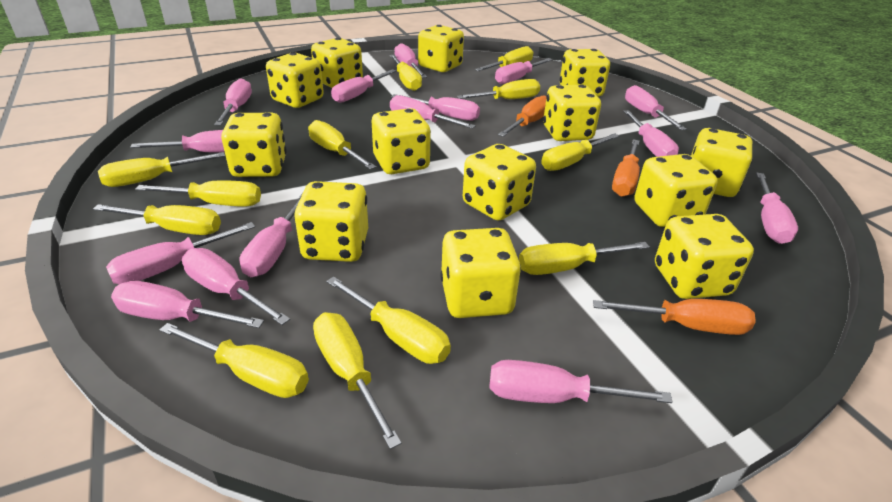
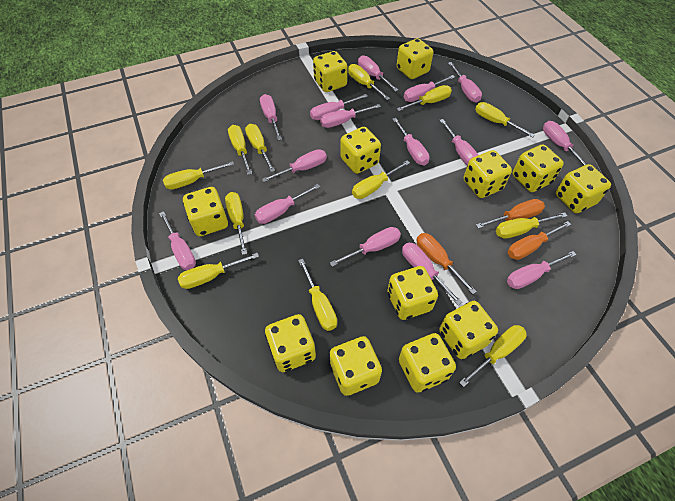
yellow dice: 13 -> 12

